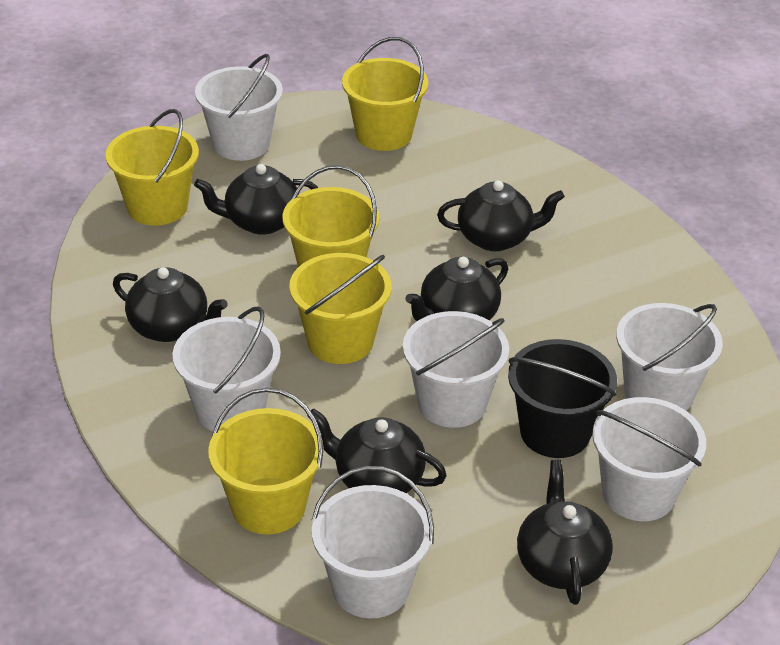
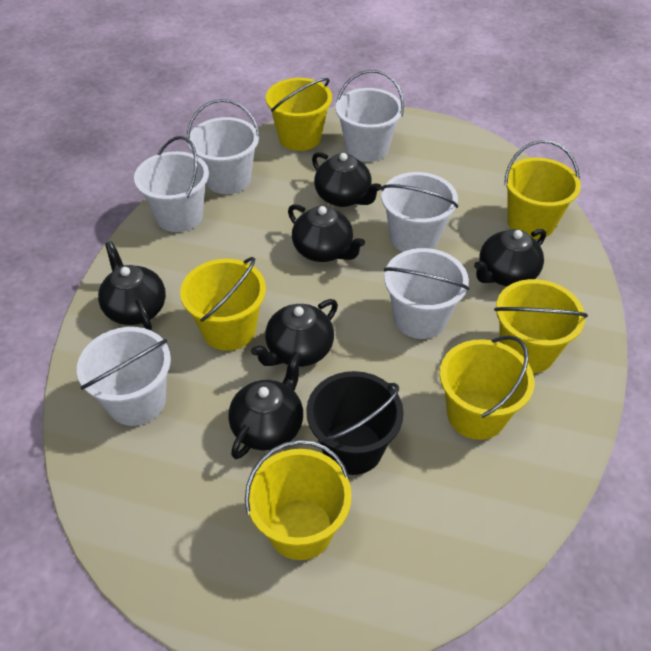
yellow bucket: 5 -> 6

